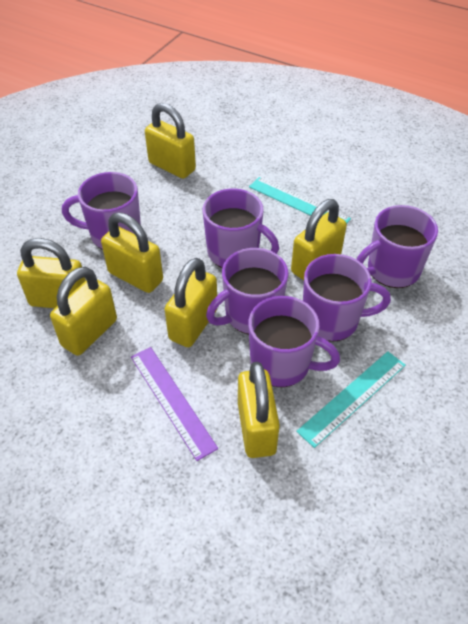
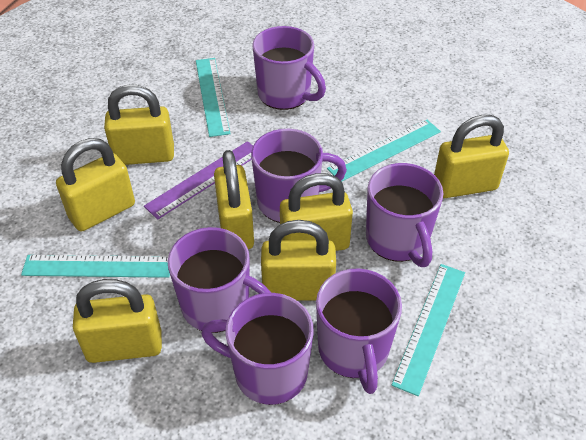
turquoise ruler: 2 -> 4

